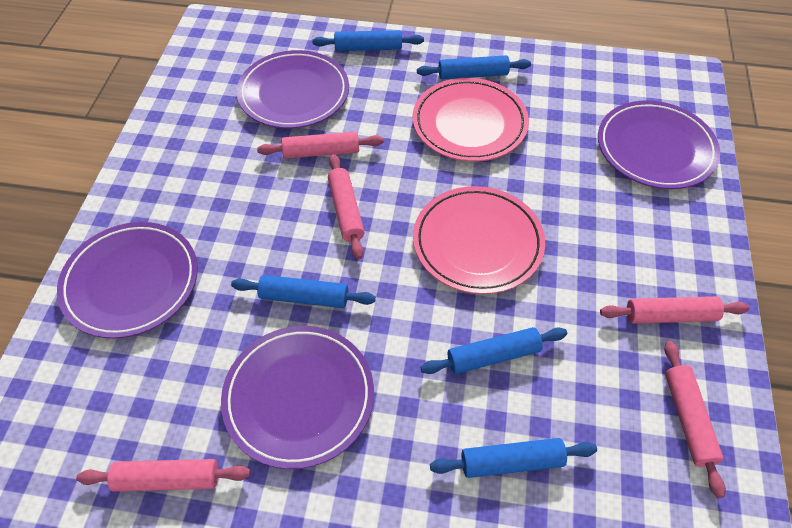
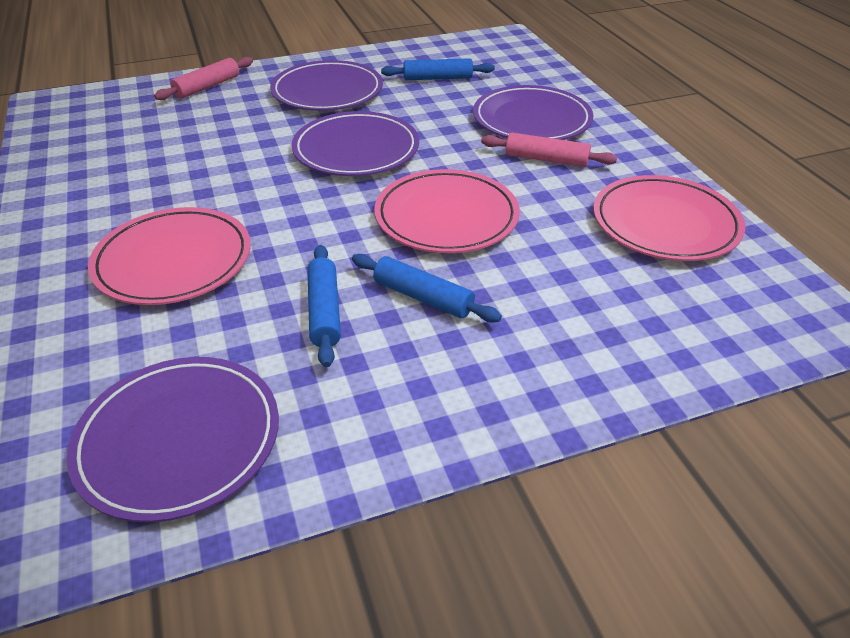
blue rolling pin: 5 -> 3
pink plate: 2 -> 3
pink rolling pin: 5 -> 2

